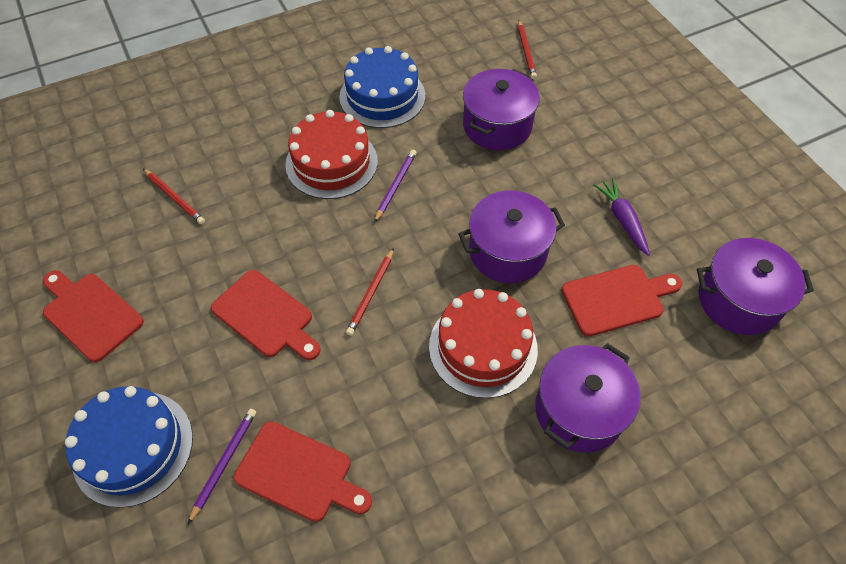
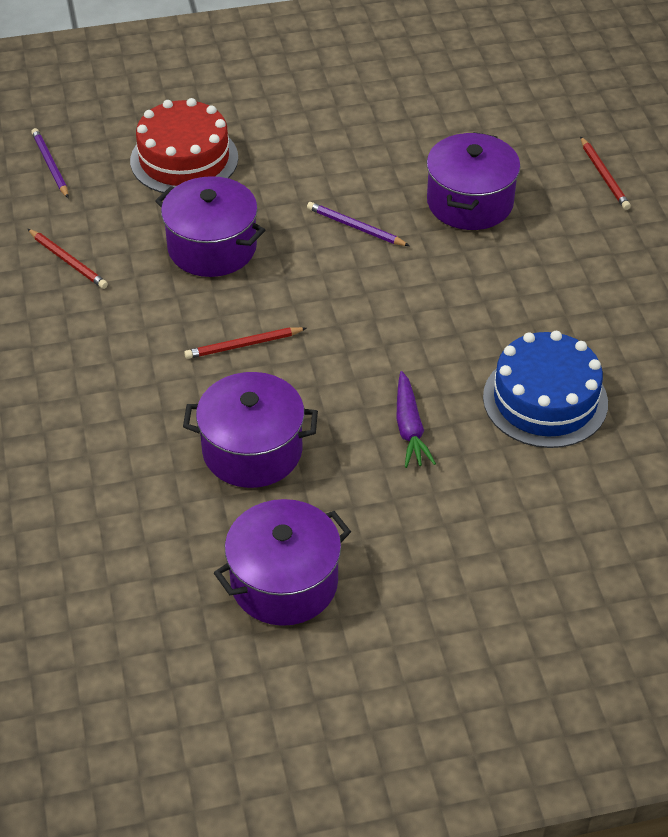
blue cake: 2 -> 1
red cake: 2 -> 1
red cutting board: 4 -> 0

